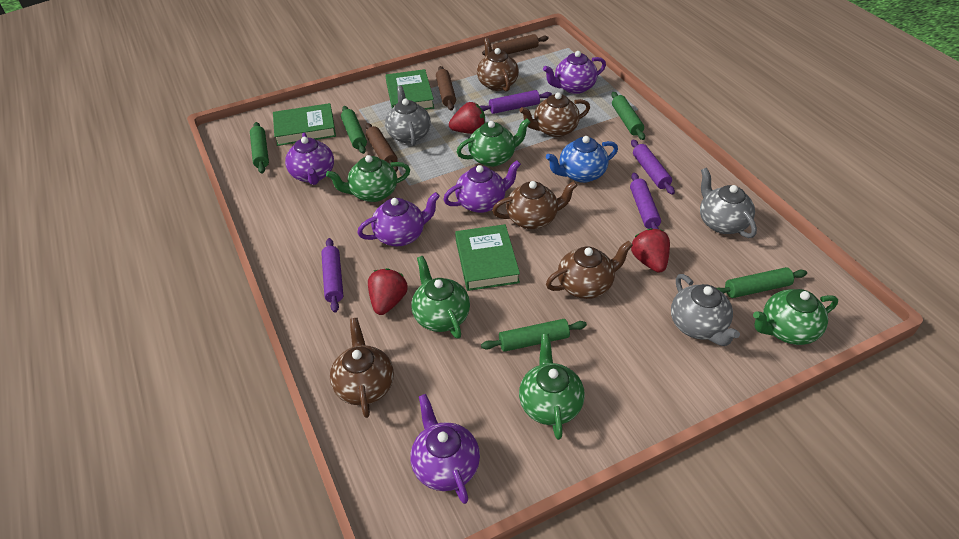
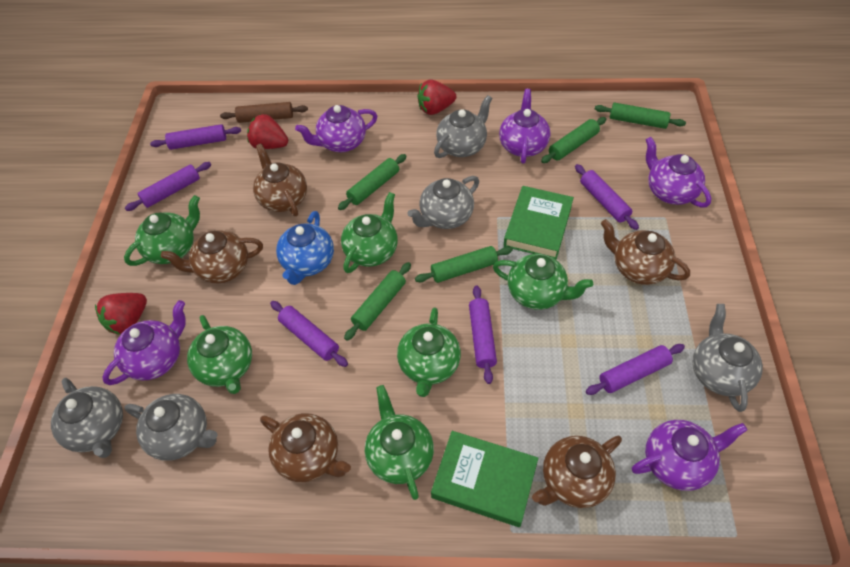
brown rolling pin: 3 -> 1
green book: 3 -> 2
green teapot: 5 -> 6
grey teapot: 3 -> 5
purple rolling pin: 4 -> 6

